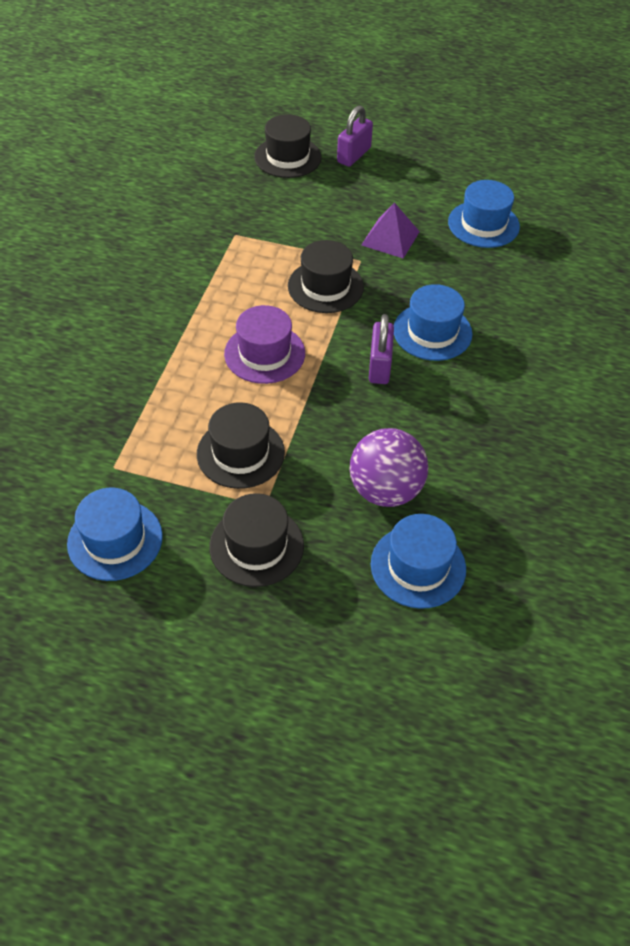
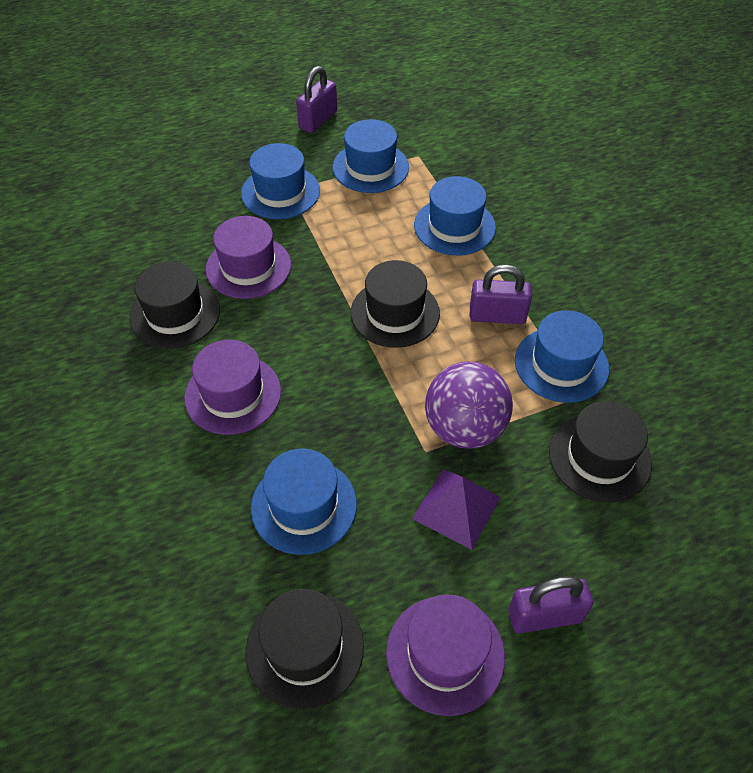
blue hat: 4 -> 5
purple hat: 1 -> 3
purple padlock: 2 -> 3

